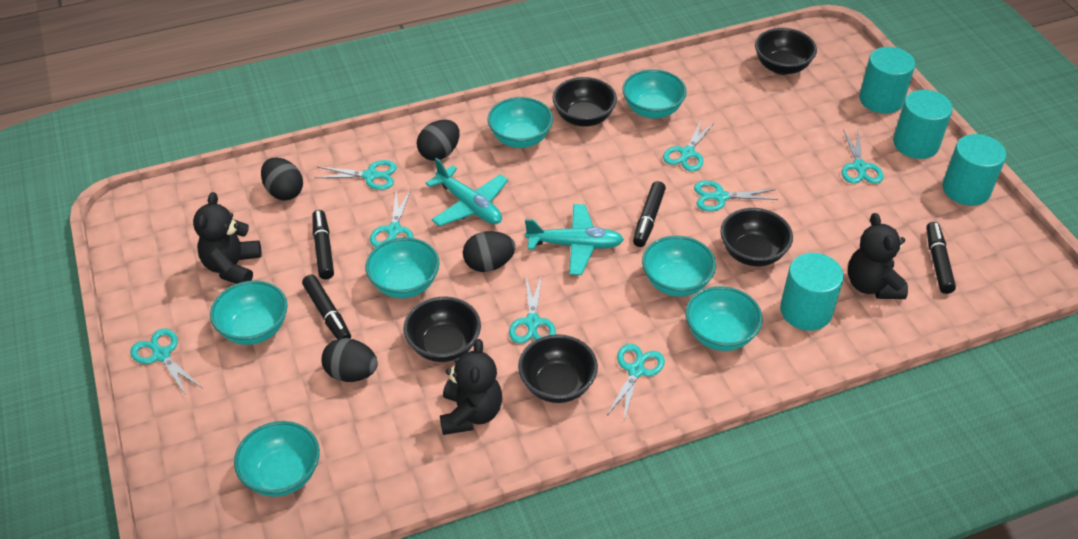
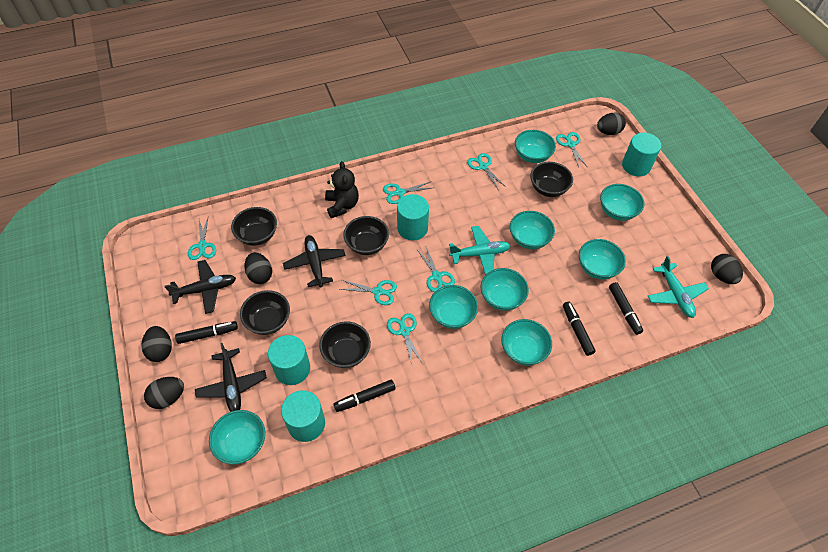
black egg: 4 -> 5
black plane: 0 -> 3
black teddy bear: 3 -> 1
turquoise bowl: 7 -> 8
turquoise scissors: 8 -> 7

